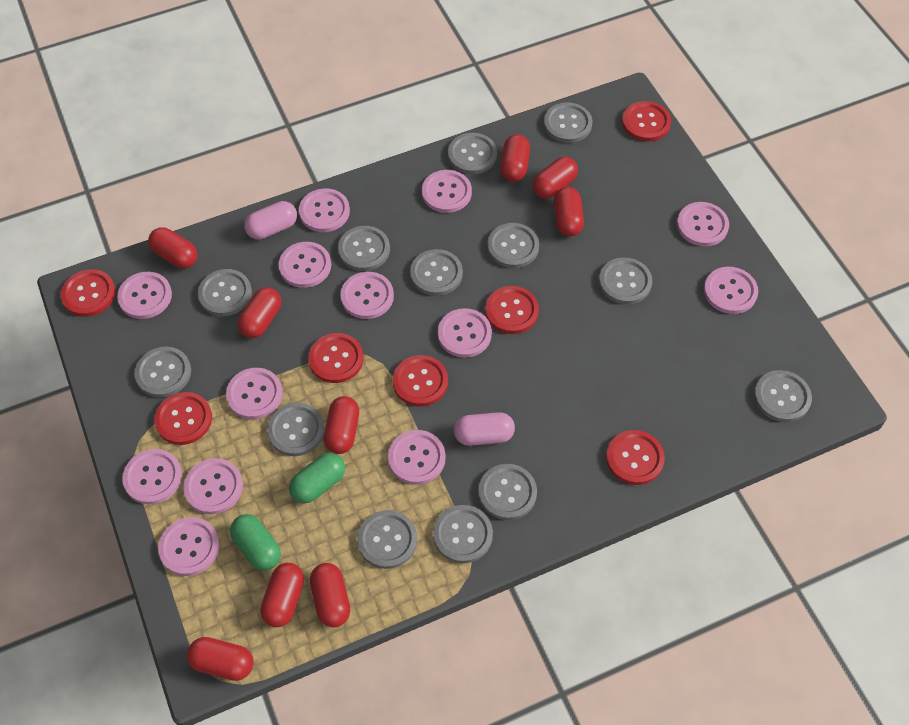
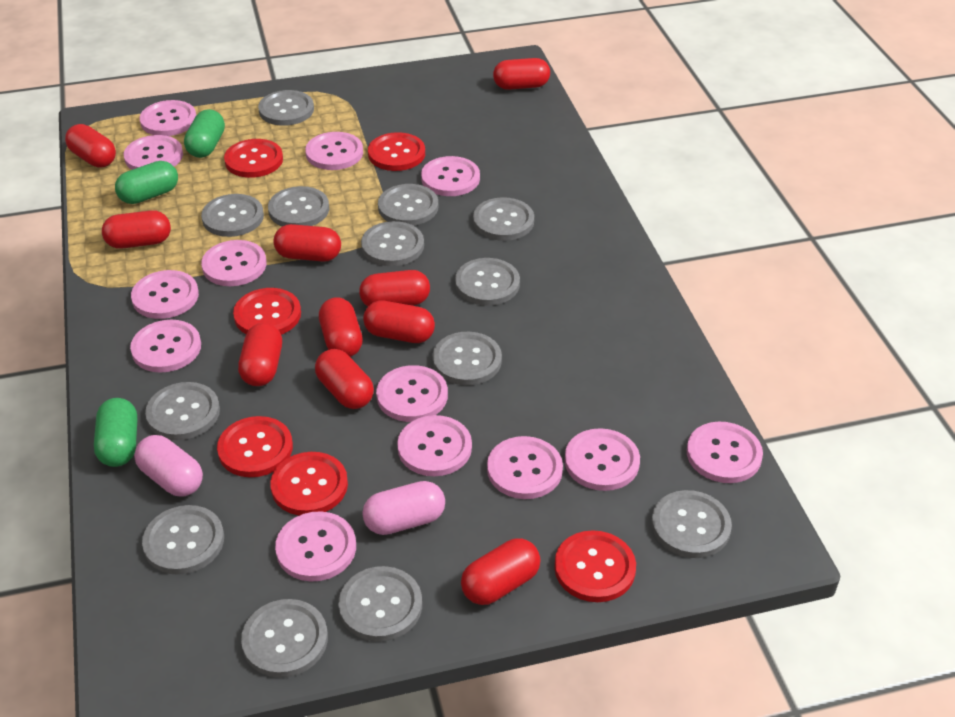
green capsule: 2 -> 3
red button: 7 -> 6
red capsule: 9 -> 10

